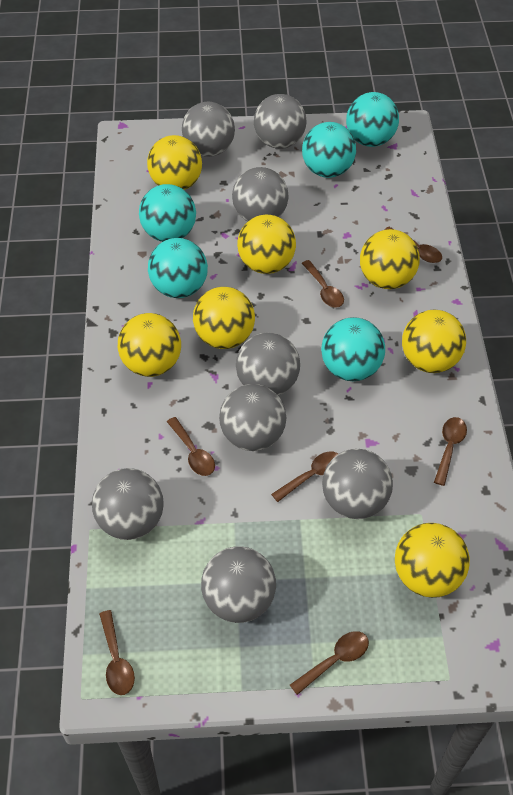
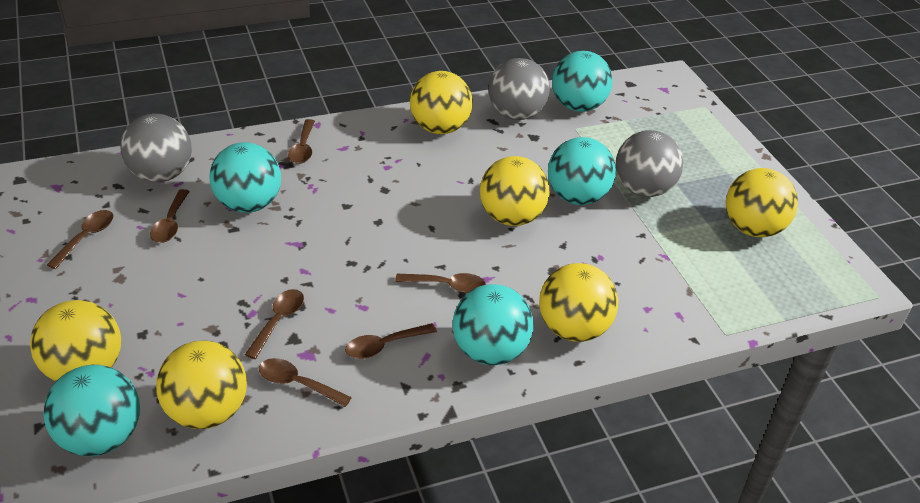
grey ball: 8 -> 3
yellow ball: 7 -> 6

